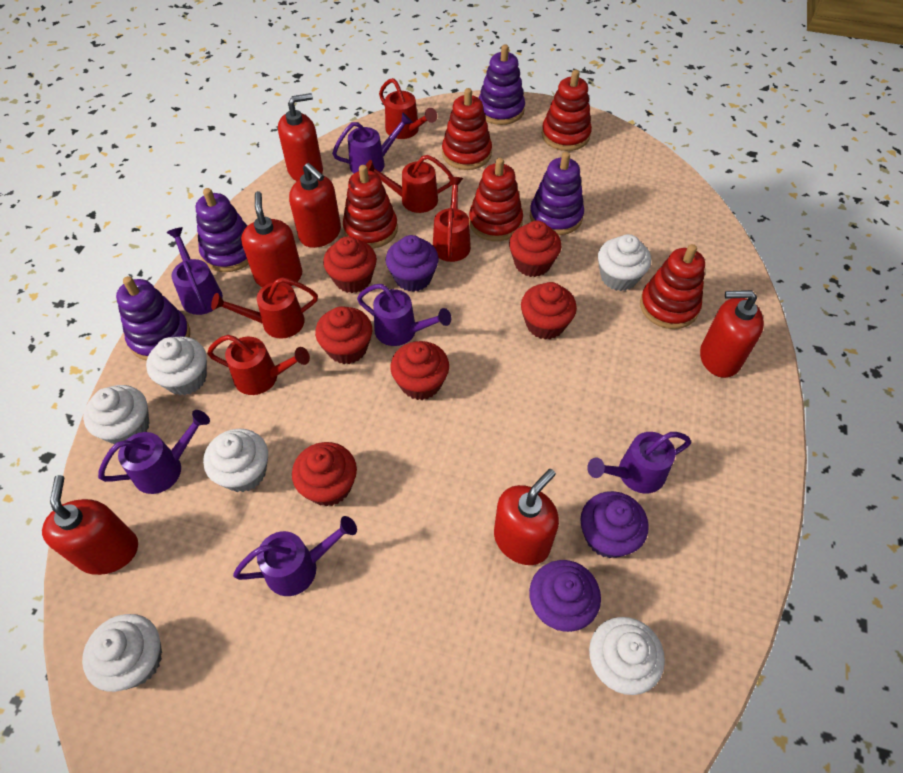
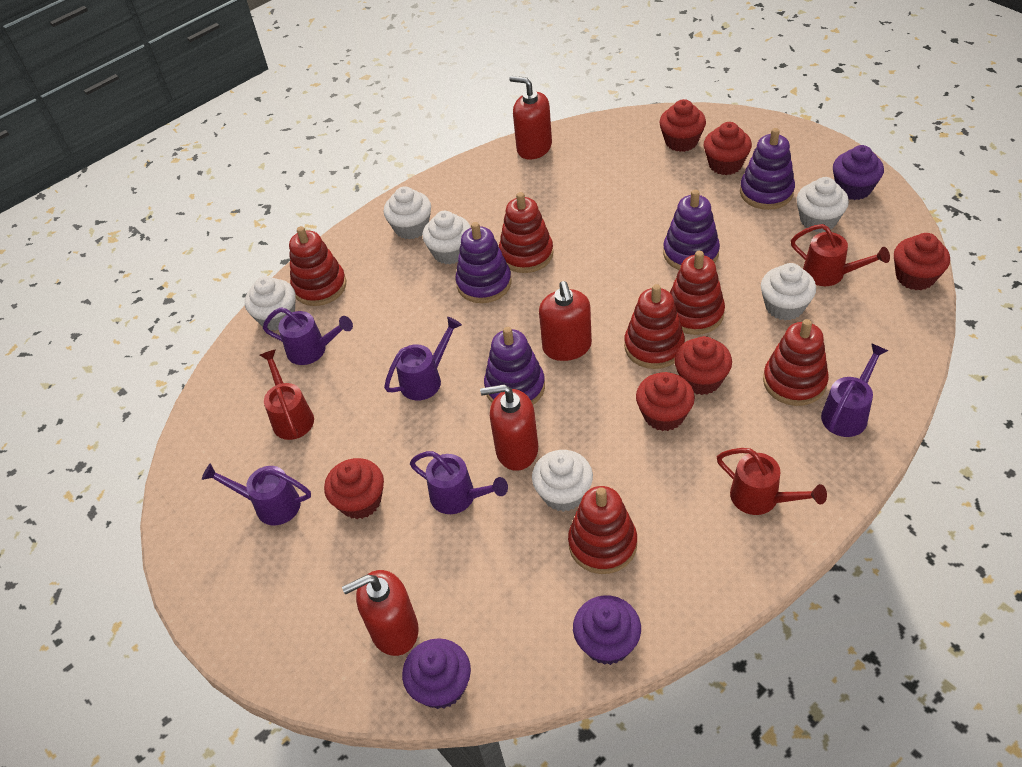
purple watering can: 6 -> 5
red soap dispenser: 6 -> 4
red stacking toy: 5 -> 6
red watering can: 5 -> 3

